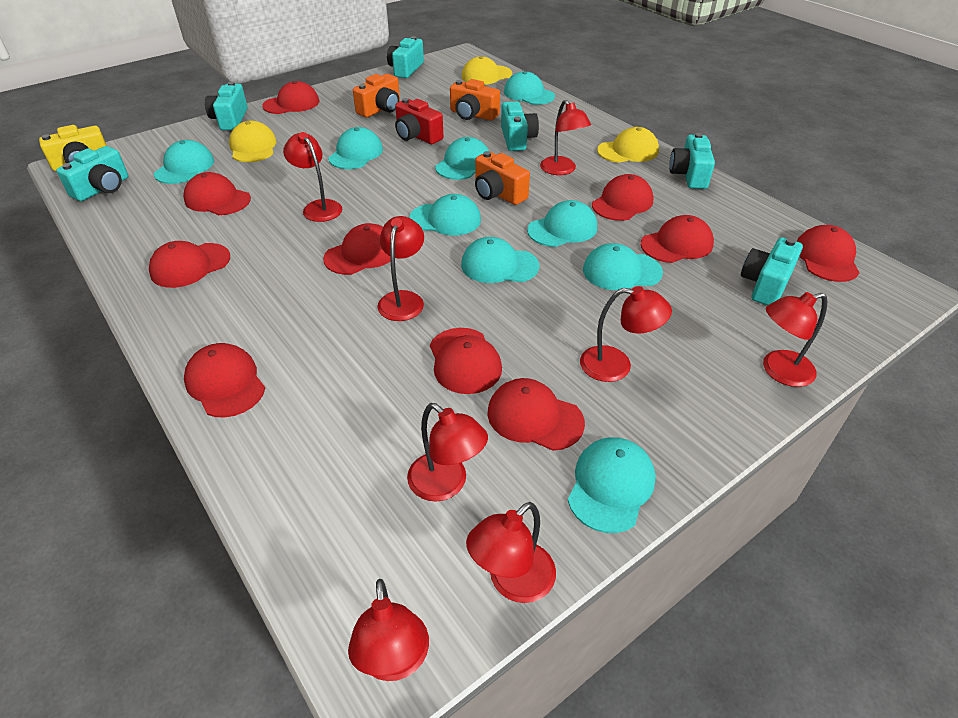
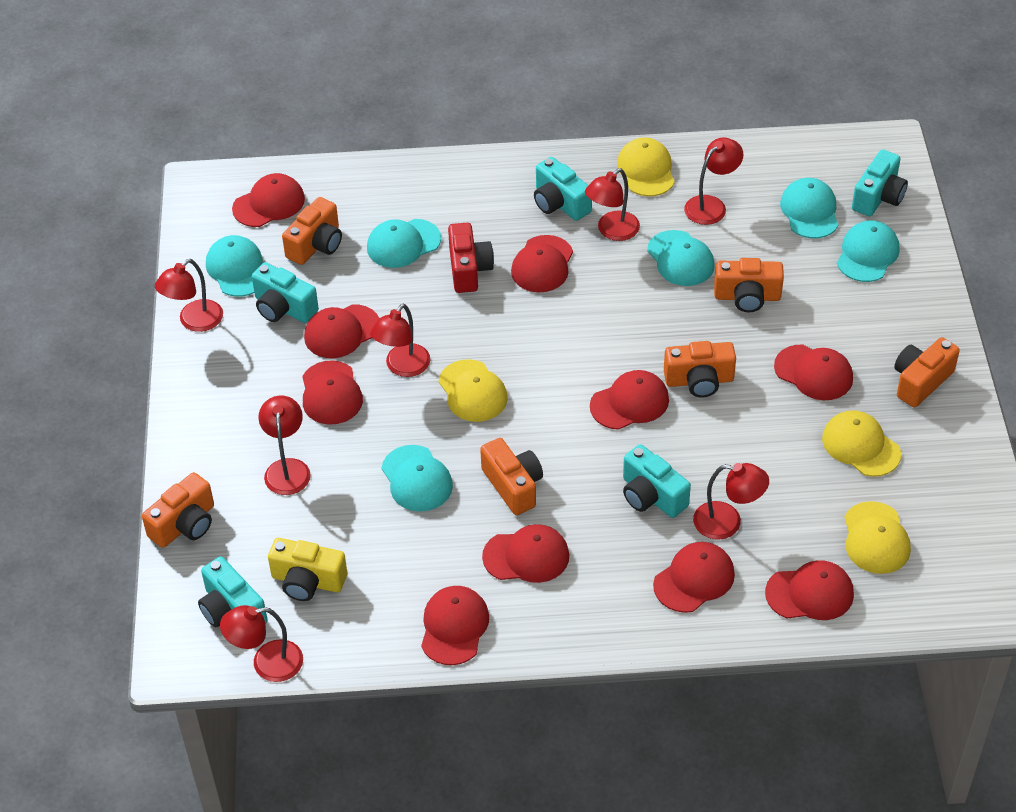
orange camera: 3 -> 6
red lamp: 8 -> 7
turquoise camera: 6 -> 5
turquoise cap: 9 -> 6
yellow cap: 3 -> 4

